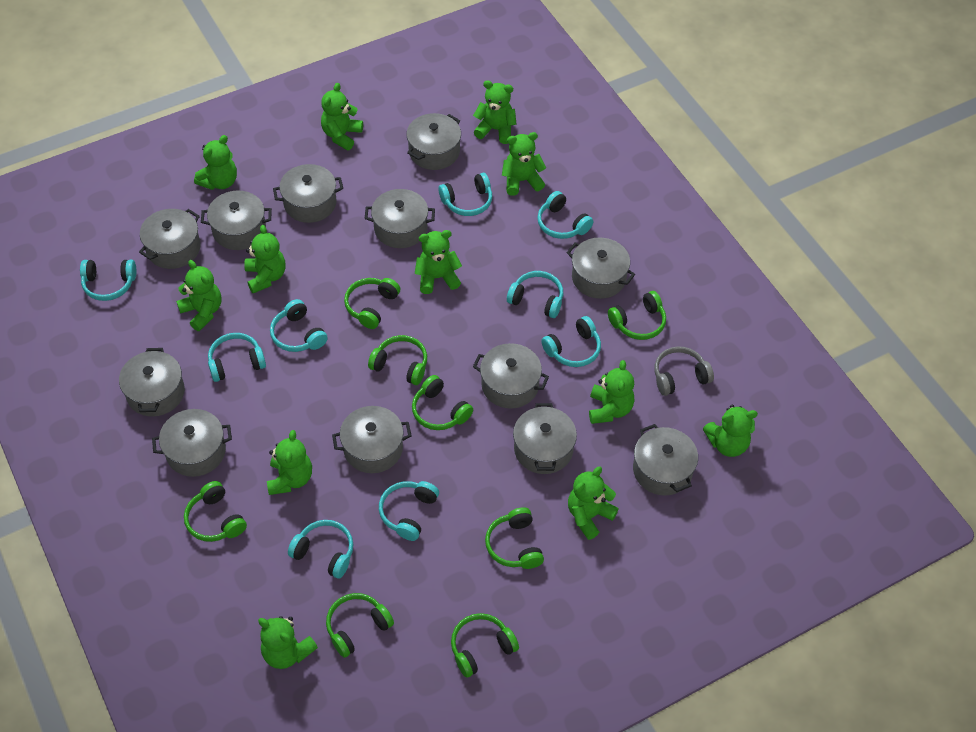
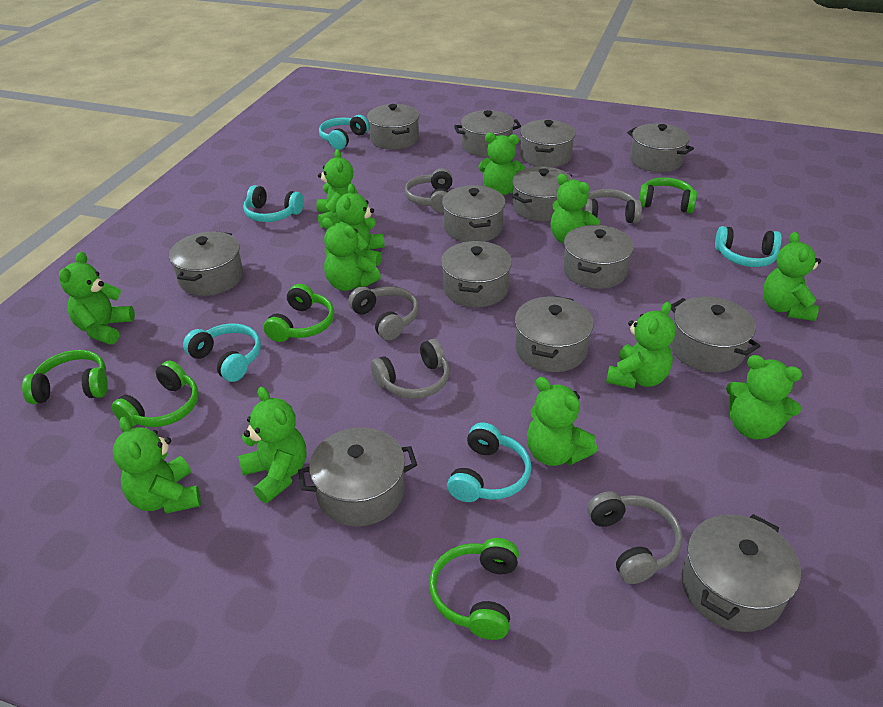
green headphones: 8 -> 5
grey headphones: 1 -> 5
grey pot: 12 -> 13
turquoise headphones: 9 -> 5

